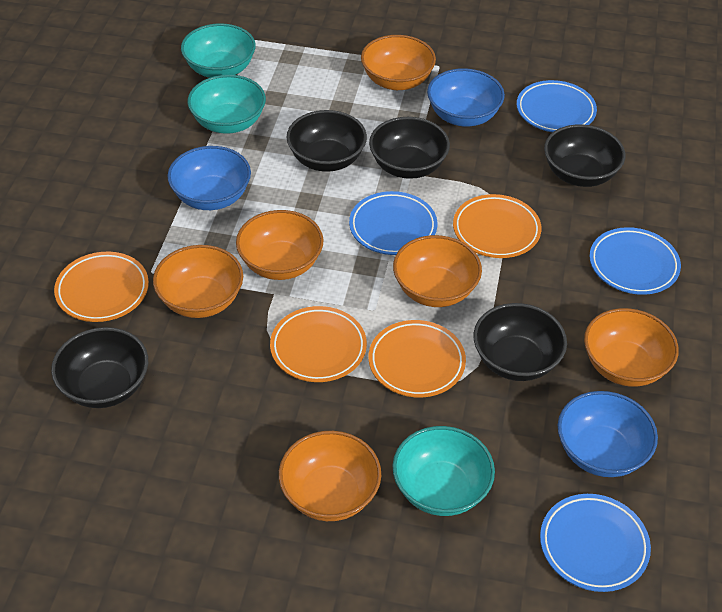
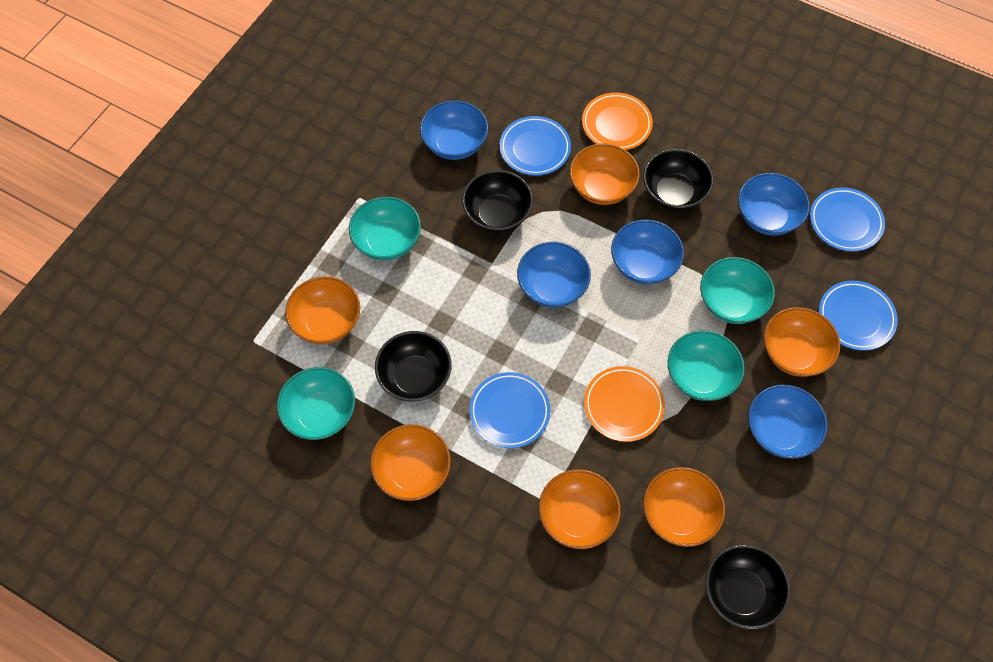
black bowl: 5 -> 4
blue bowl: 3 -> 5
orange plate: 4 -> 2
turquoise bowl: 3 -> 4

